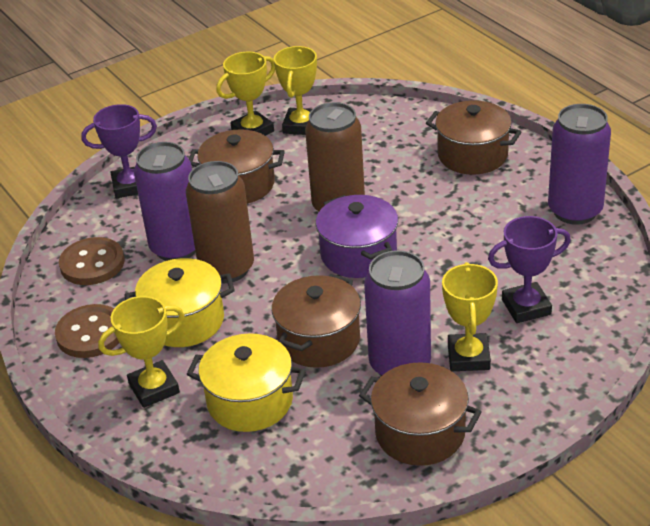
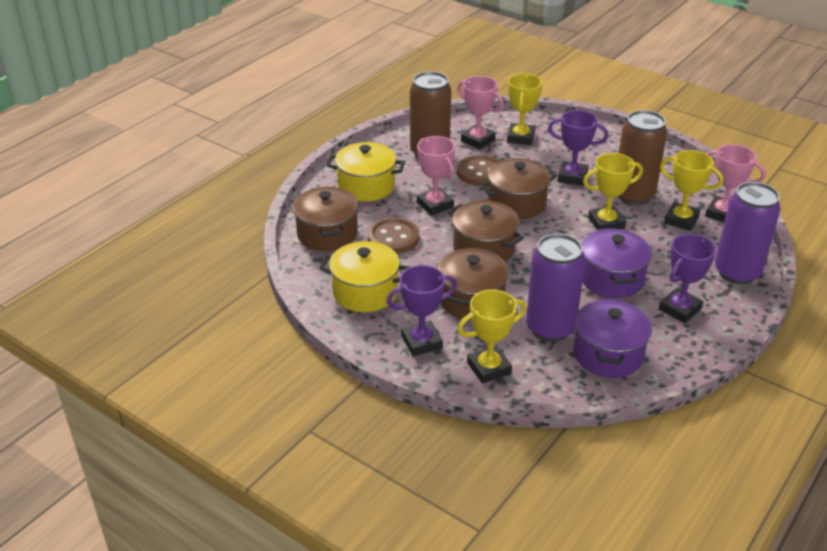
pink trophy: 0 -> 3
purple can: 3 -> 2
purple pot: 1 -> 2
purple trophy: 2 -> 3

